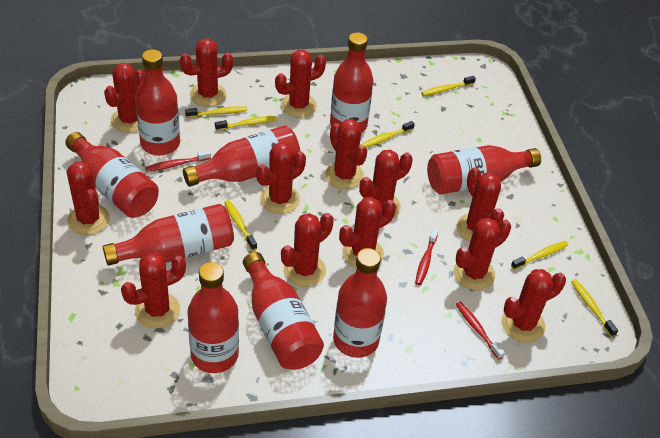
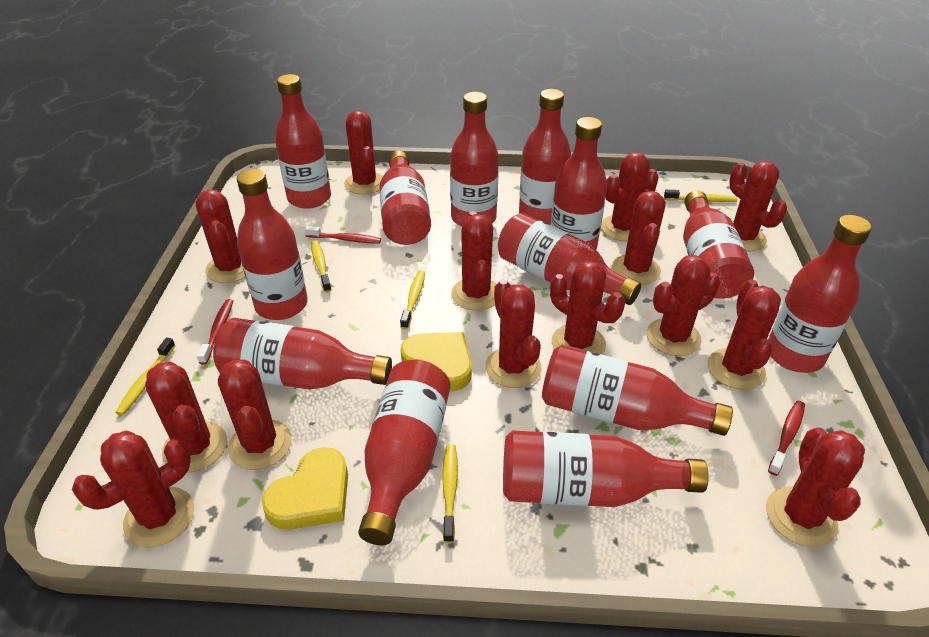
red bottle: 9 -> 13
red cactus: 13 -> 14
yellow heart: 0 -> 2
yellow toothbrush: 7 -> 5

